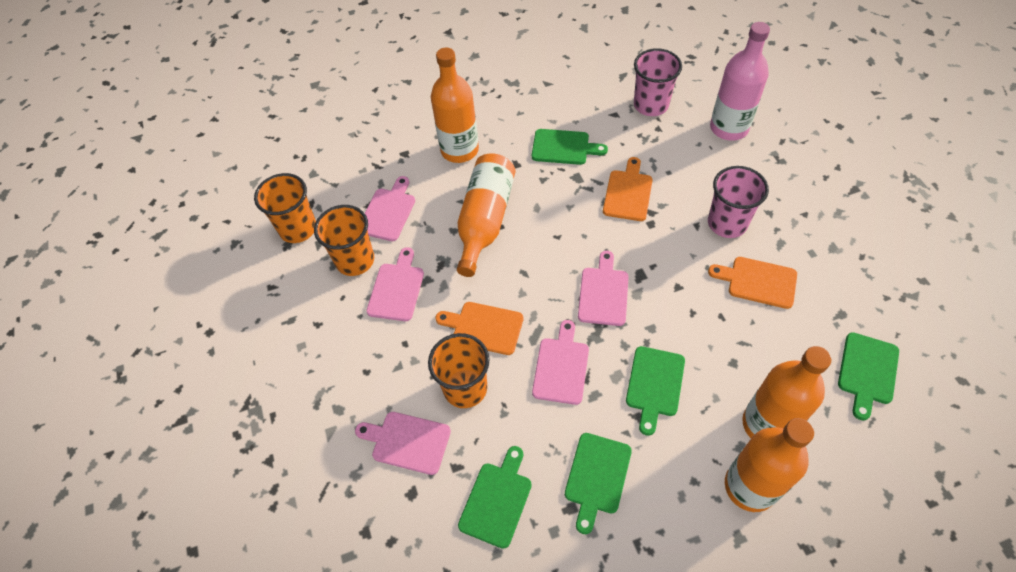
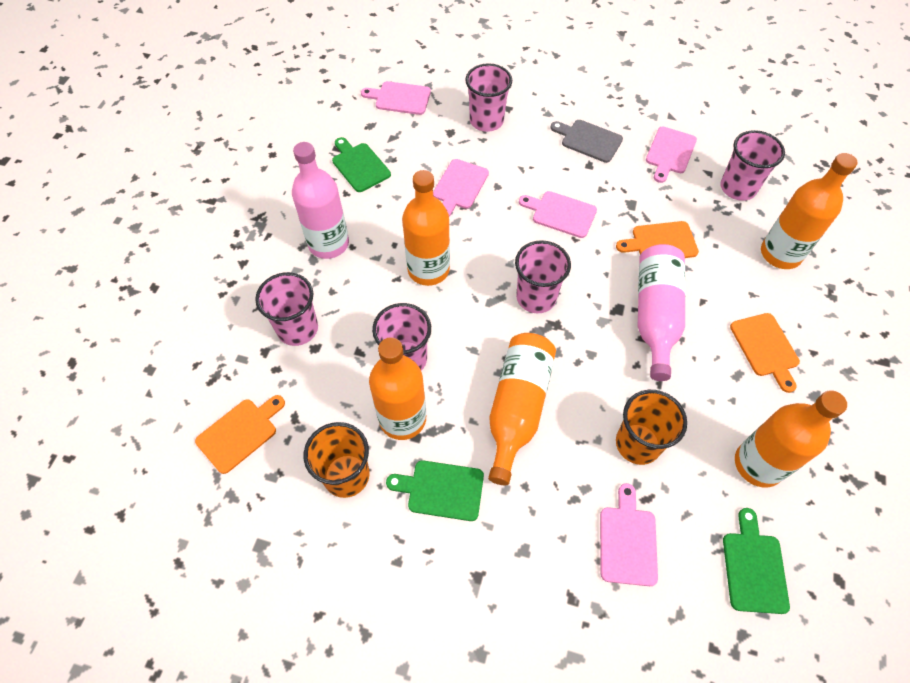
green cutting board: 5 -> 3
grey cutting board: 0 -> 1
orange bottle: 4 -> 5
orange cup: 3 -> 2
pink bottle: 1 -> 2
pink cup: 2 -> 5

